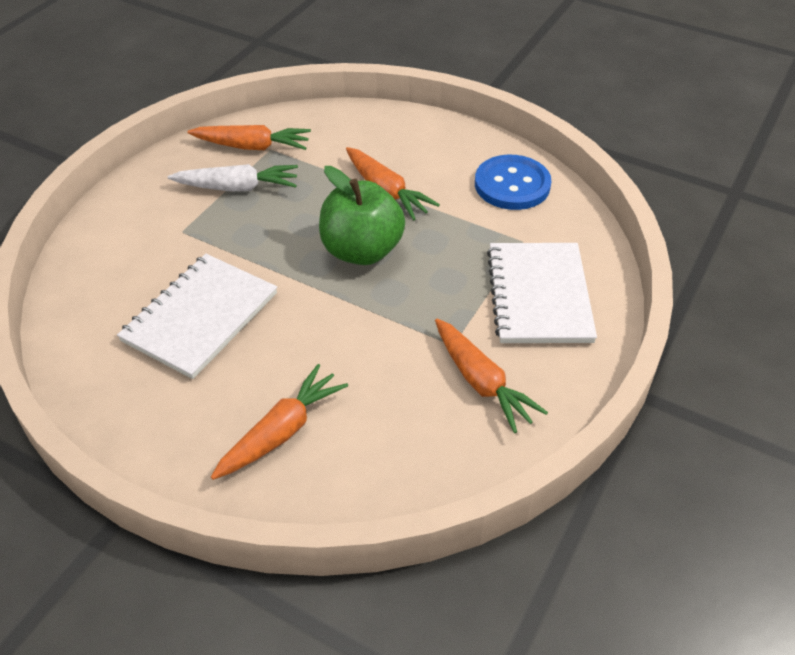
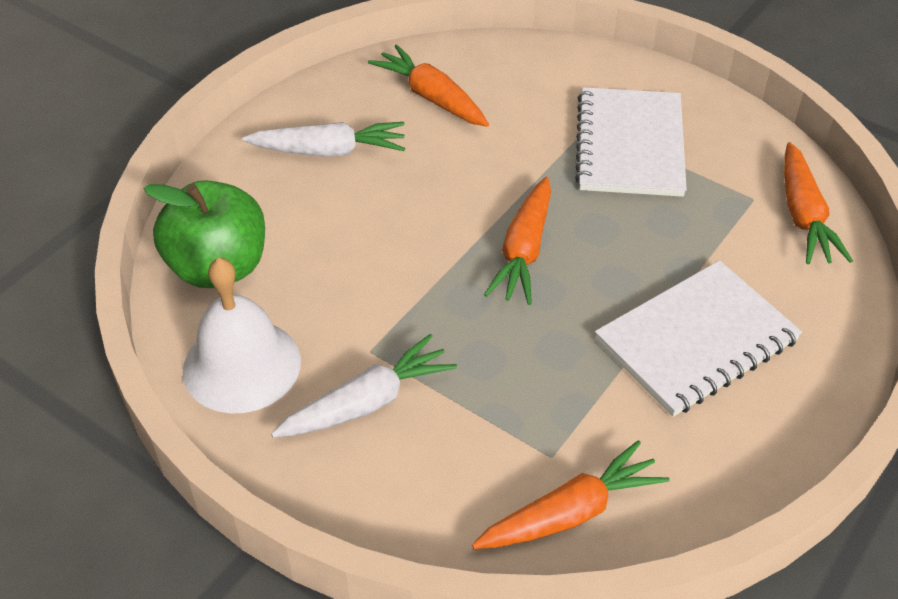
blue button: 1 -> 0
white bell: 0 -> 1
white carrot: 1 -> 2

